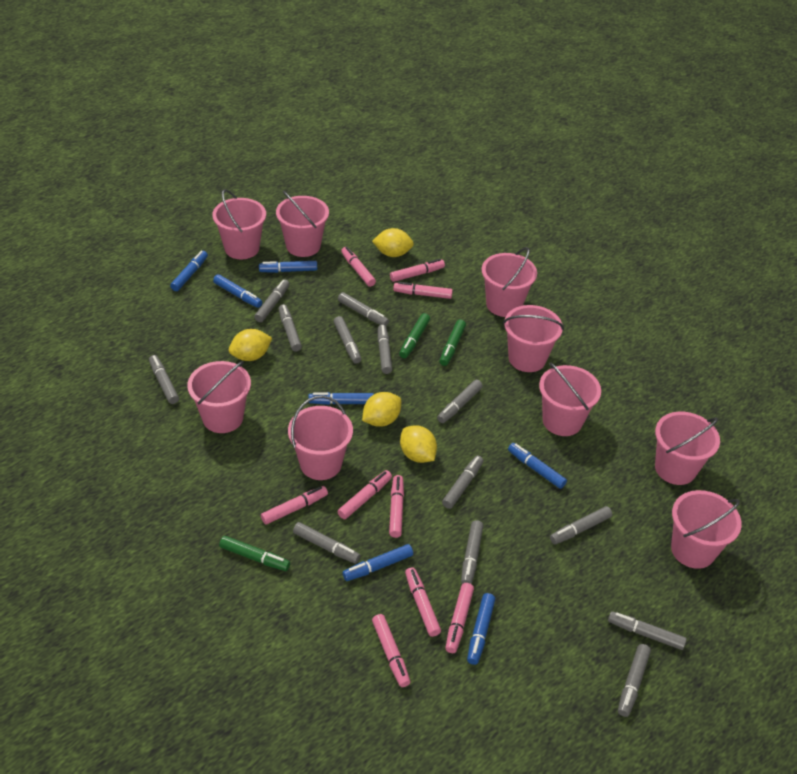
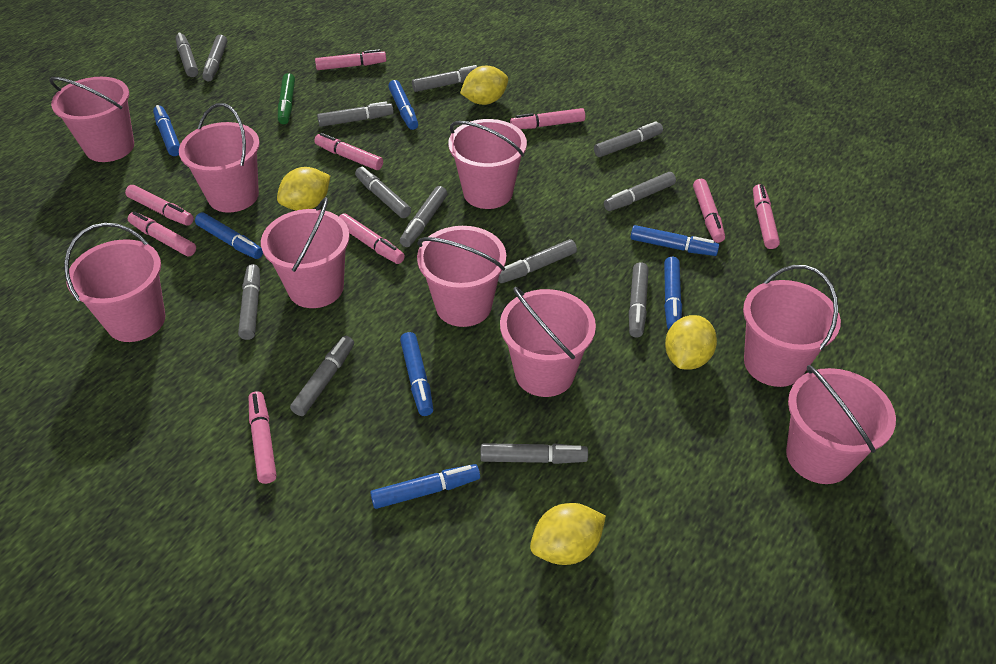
green marker: 3 -> 1

